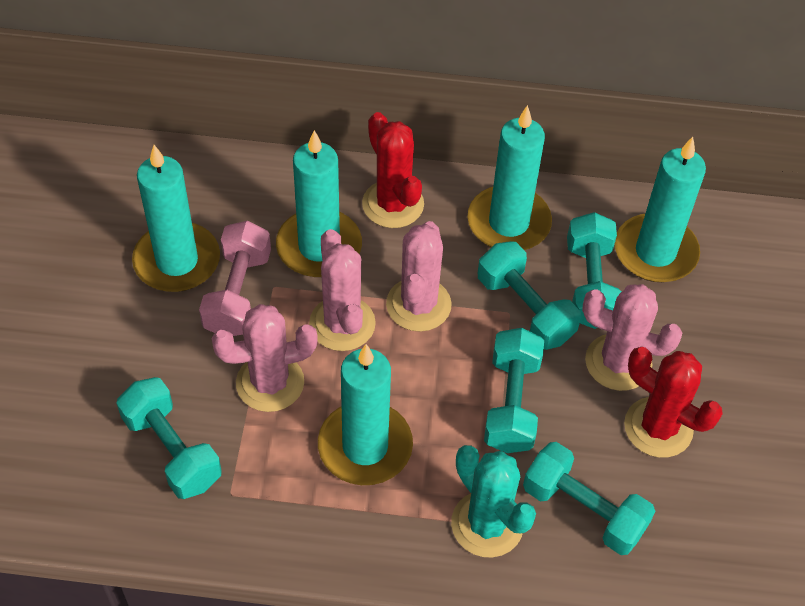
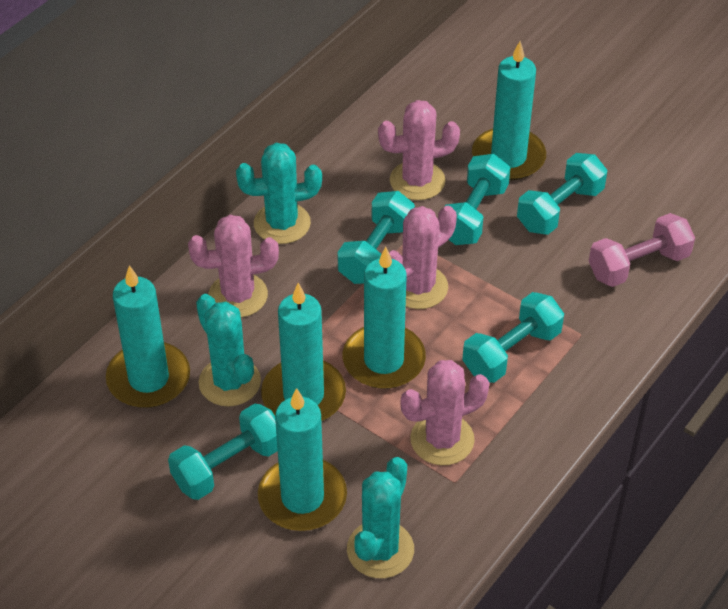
red cactus: 2 -> 0
turquoise cactus: 1 -> 3

